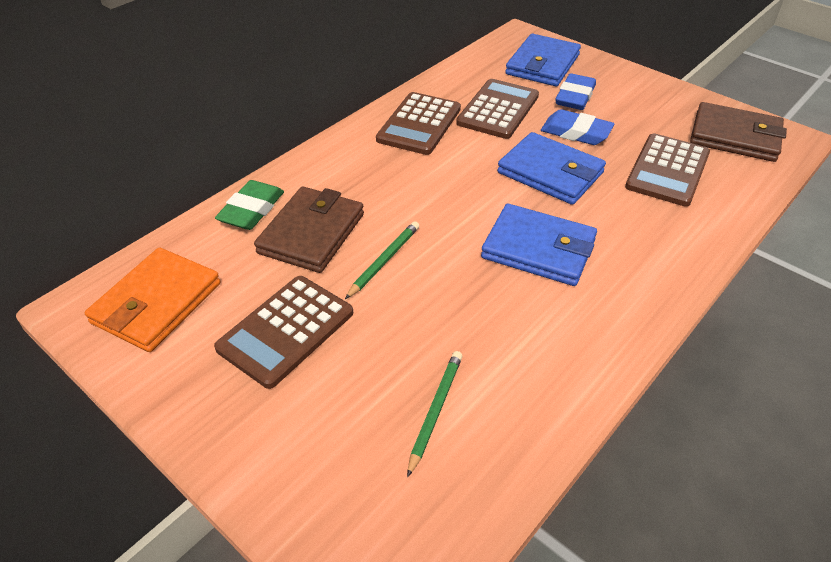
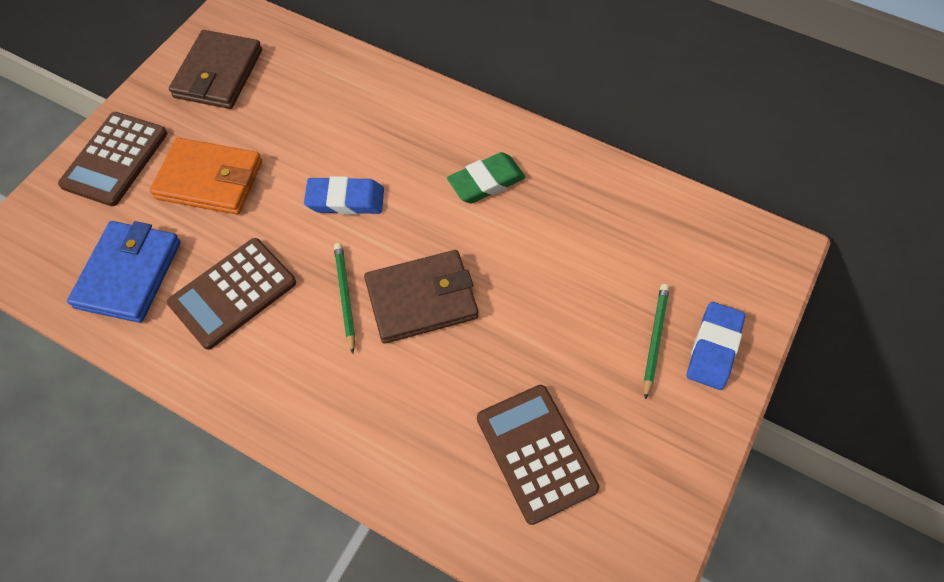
blue wallet: 3 -> 1
brown calculator: 4 -> 3

